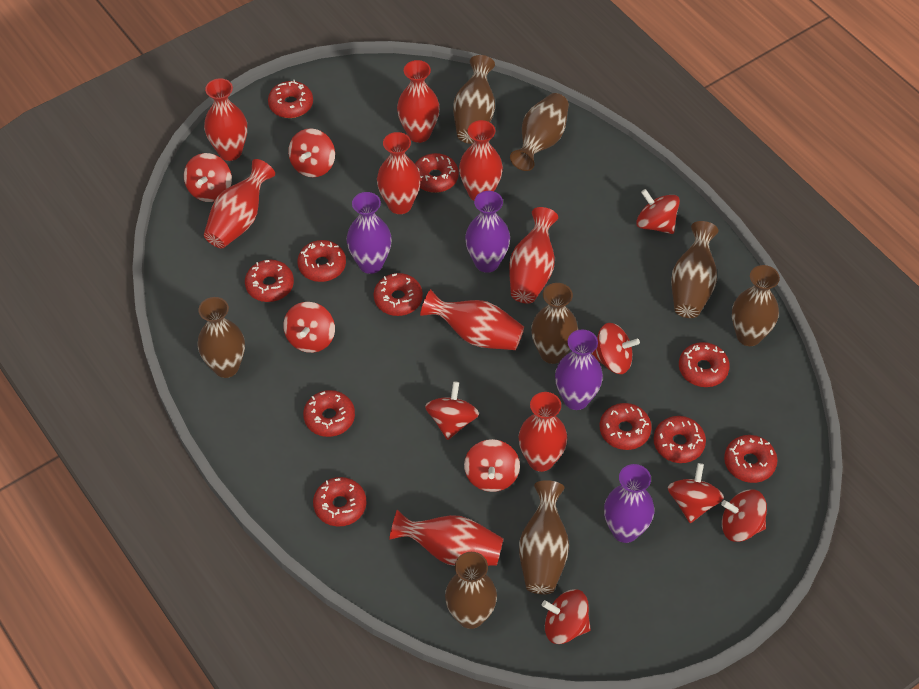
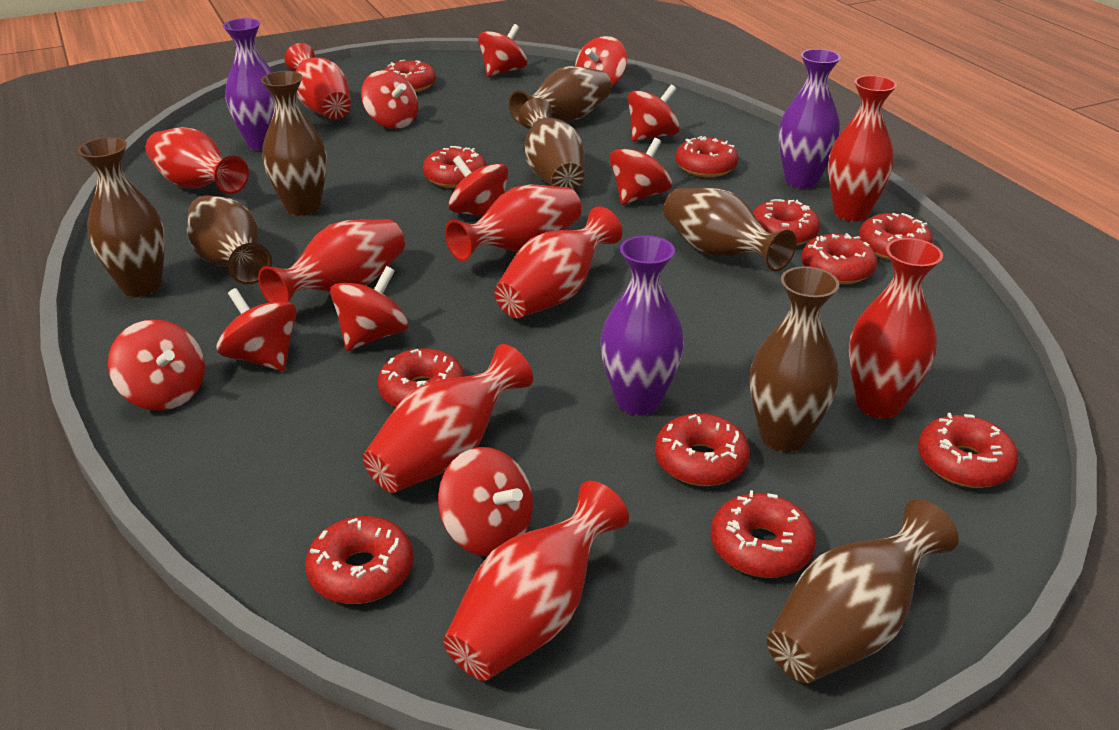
purple vase: 4 -> 3

